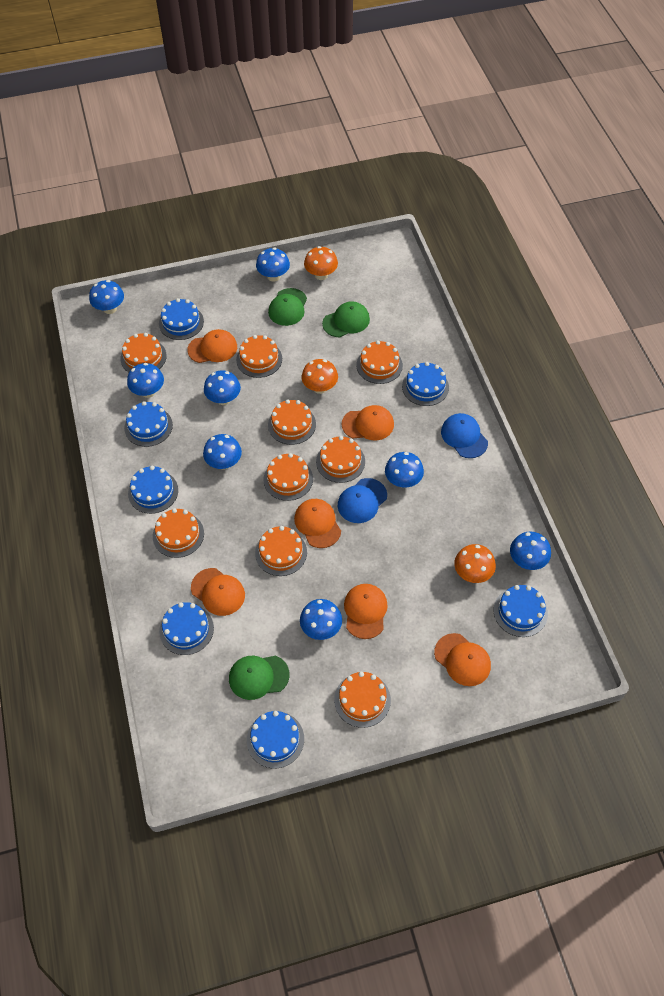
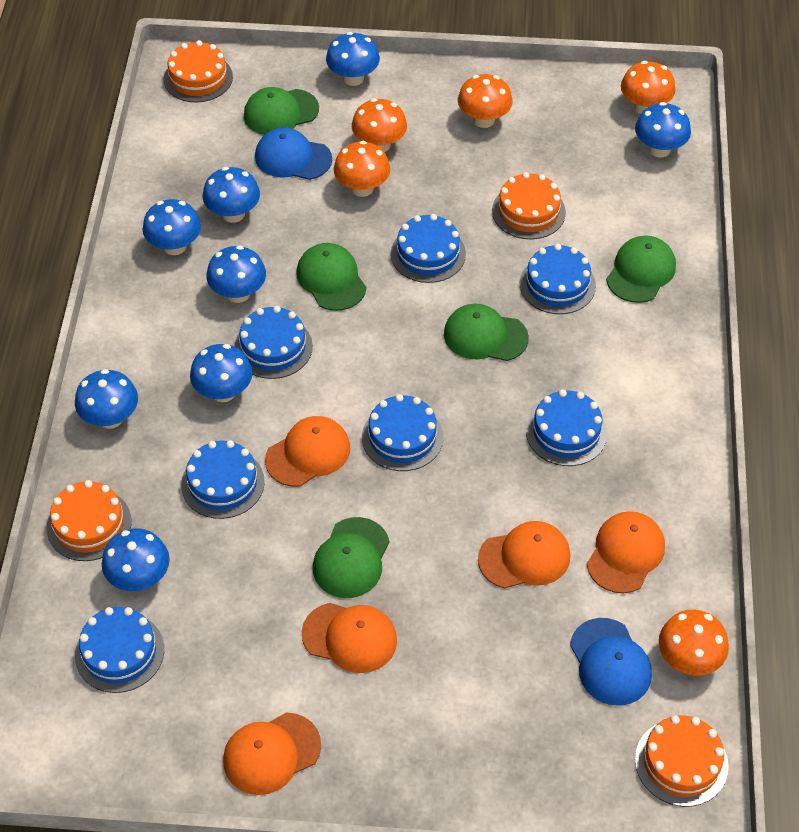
green cap: 3 -> 5
orange cake: 9 -> 4
orange cap: 6 -> 5
orange mushroom: 3 -> 5

